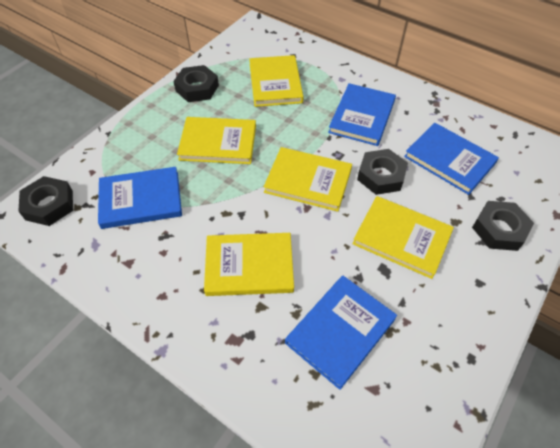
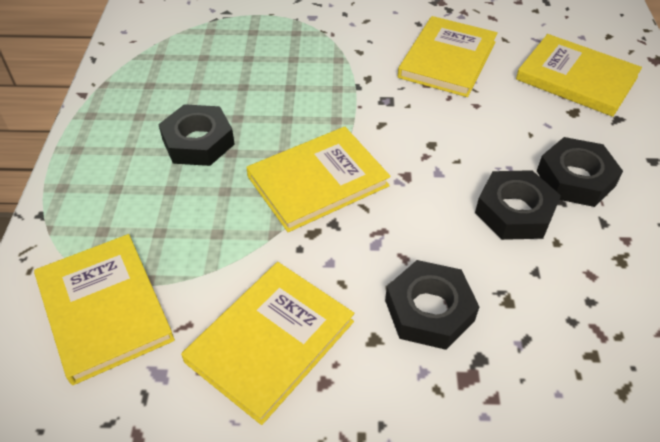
blue book: 4 -> 0

